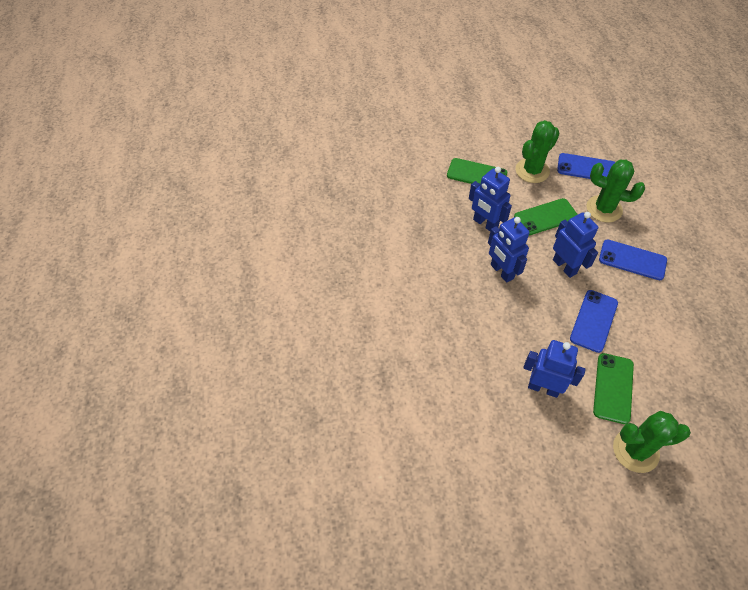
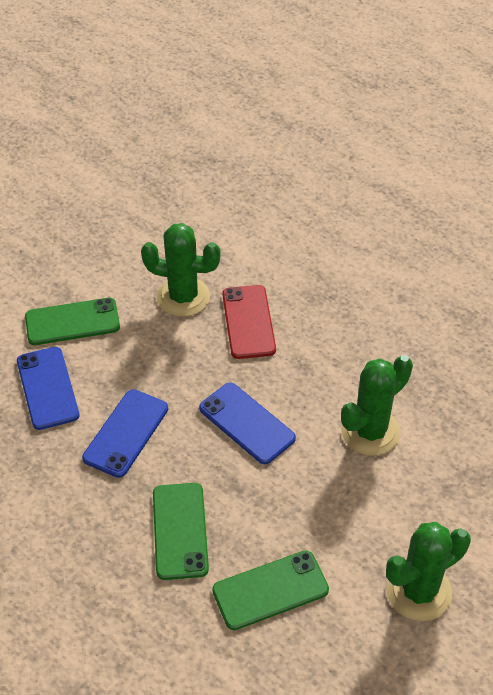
blue robot: 4 -> 0
red phone: 0 -> 1

